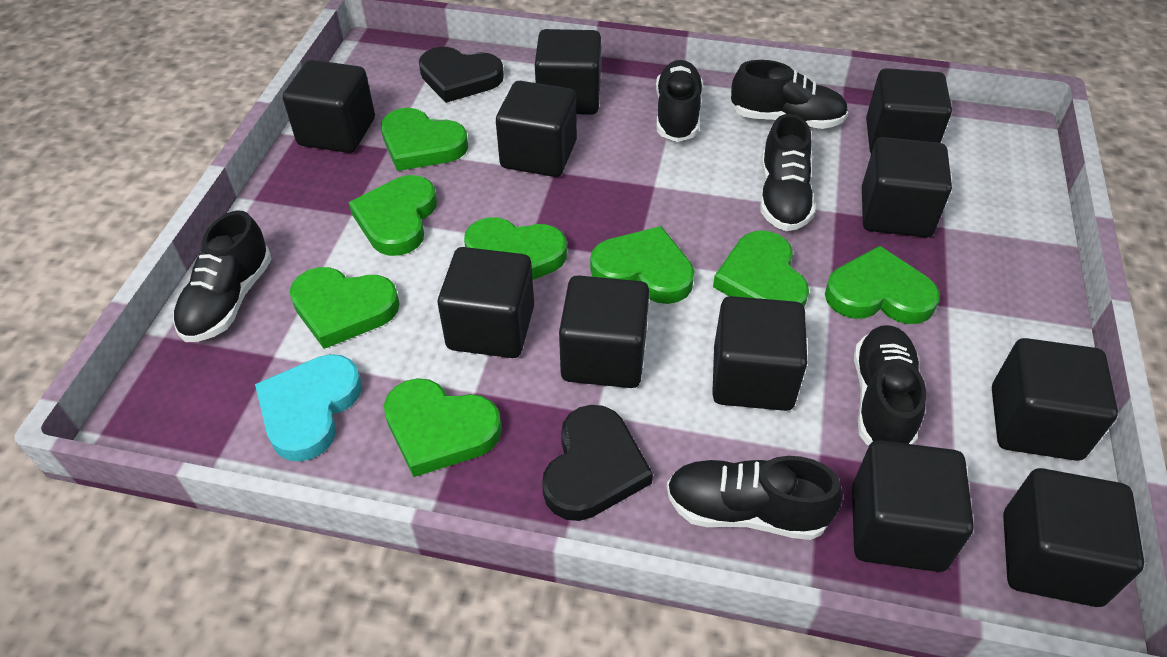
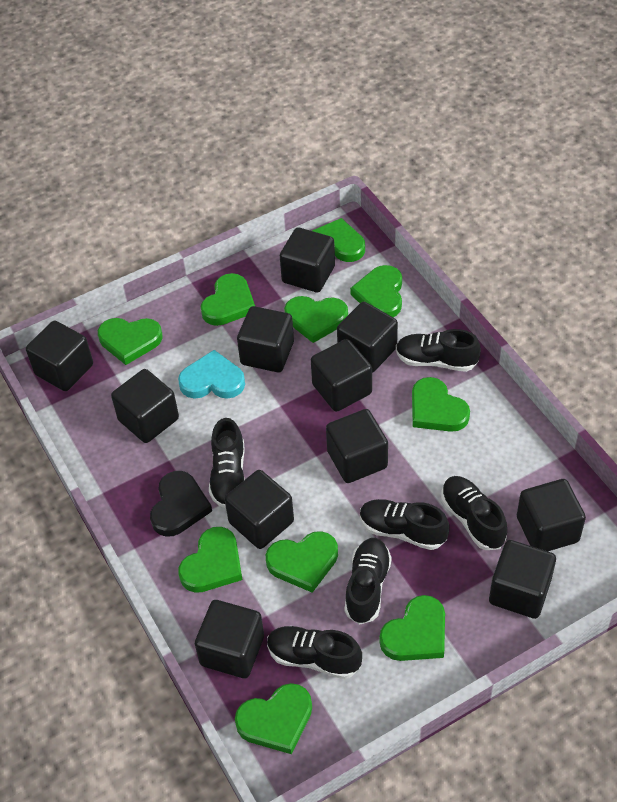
black heart: 2 -> 1
green heart: 8 -> 10

